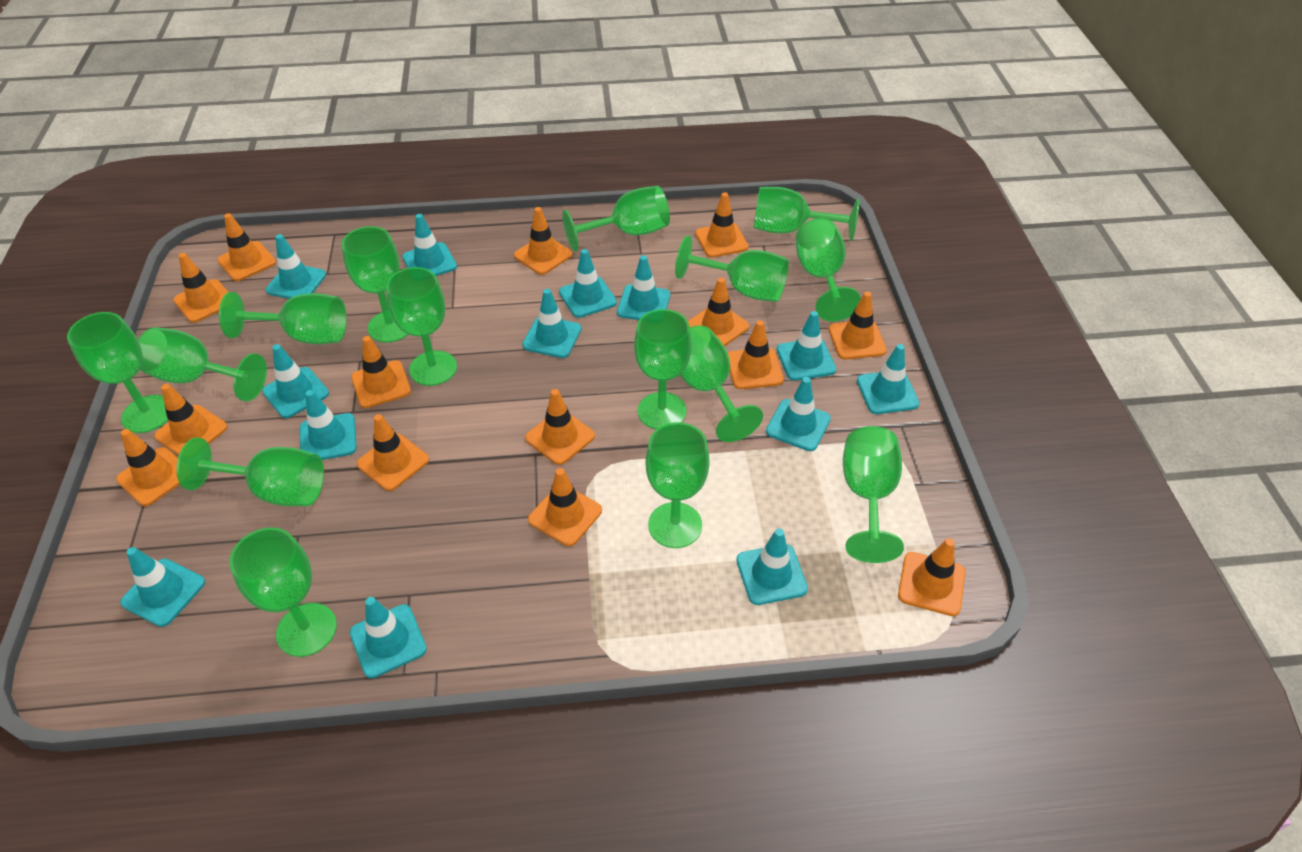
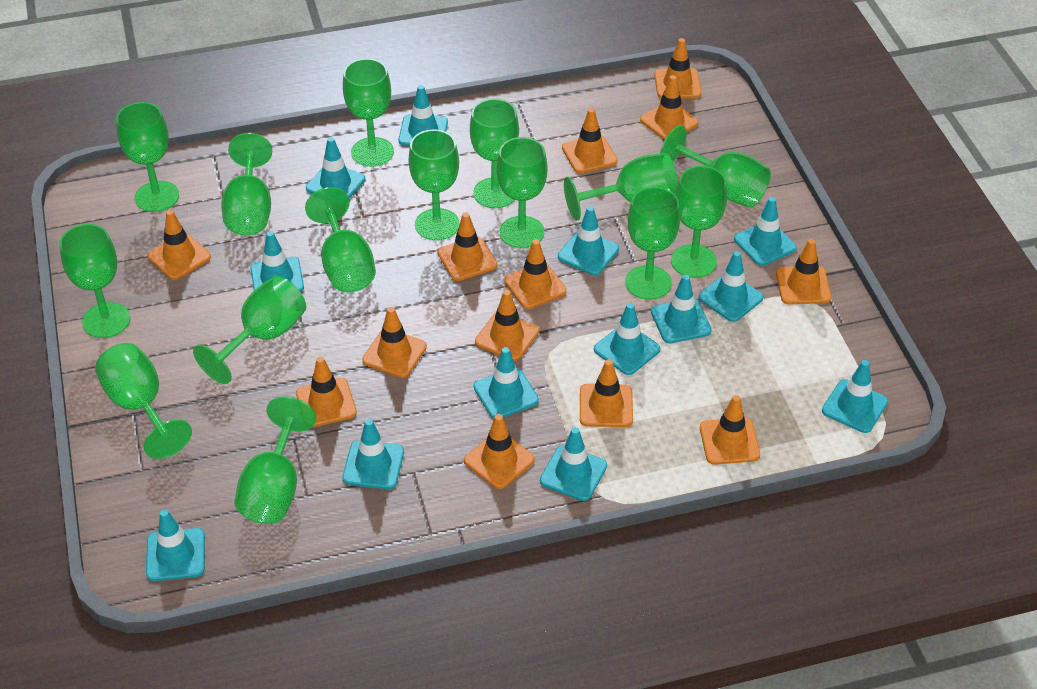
orange traffic cone: 14 -> 13

